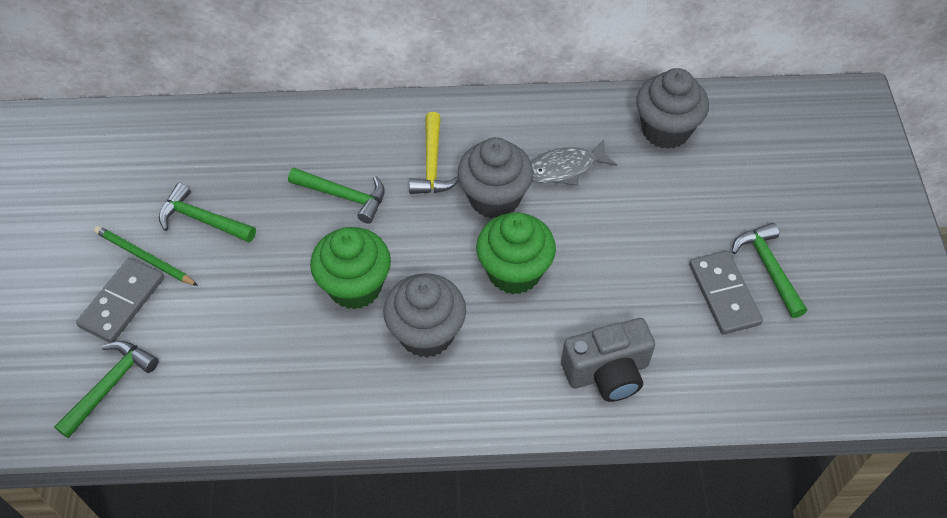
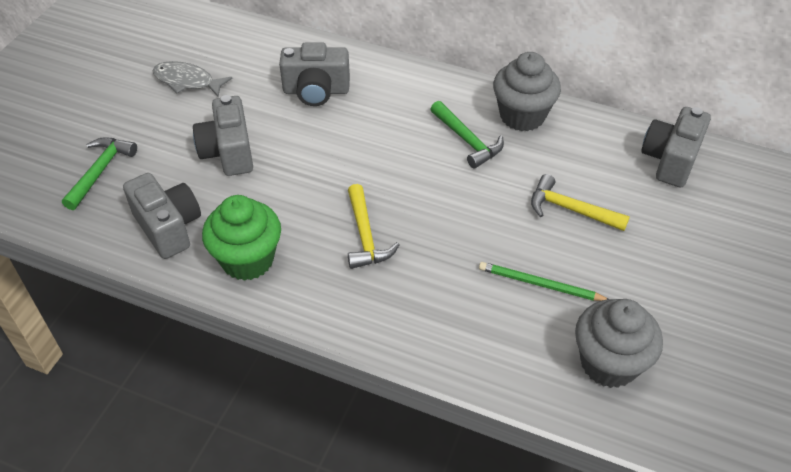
green cupcake: 2 -> 1
green hammer: 4 -> 2
grey camera: 1 -> 4
grey cupcake: 3 -> 2
grey domino: 2 -> 0
yellow hammer: 1 -> 2

